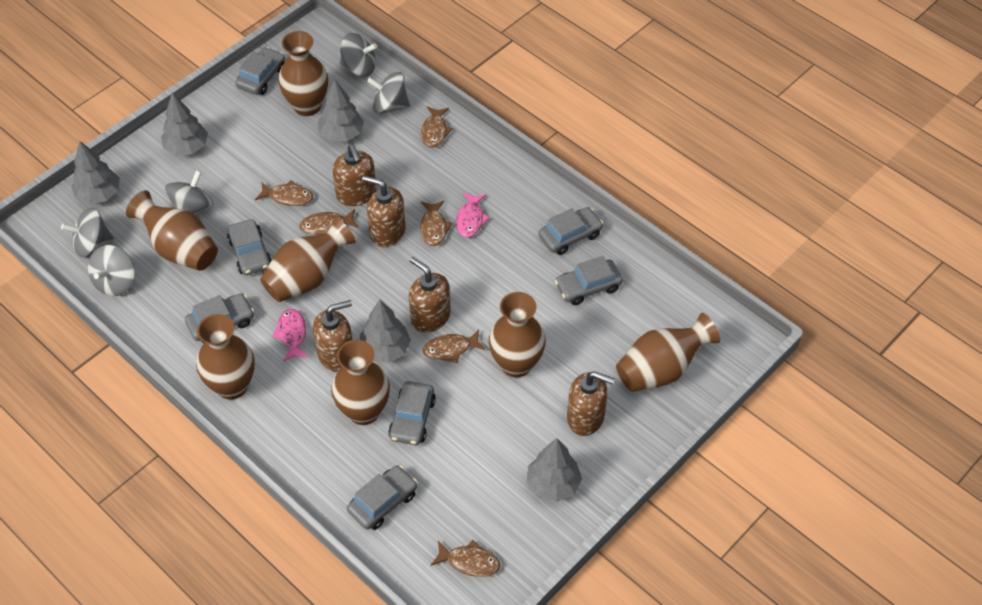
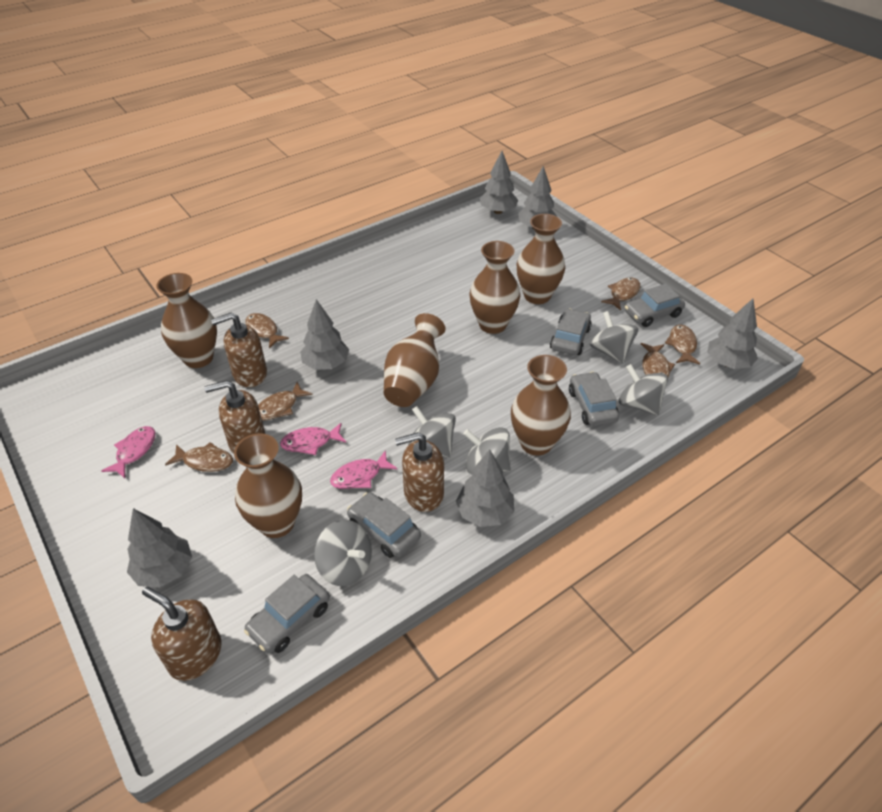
brown soap dispenser: 5 -> 4
brown vase: 7 -> 6
grey car: 7 -> 5
grey tree: 5 -> 6
pink fish: 2 -> 3

